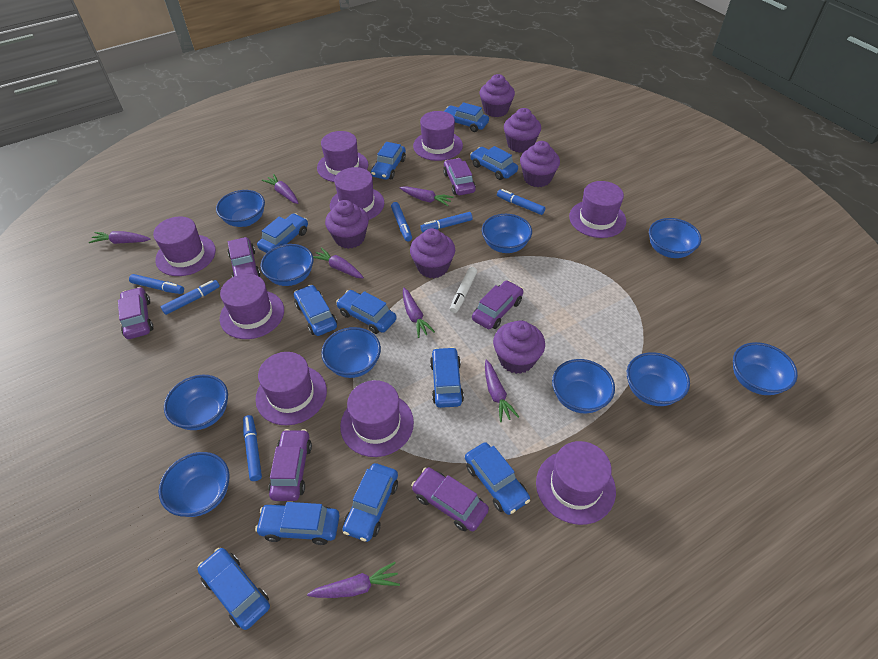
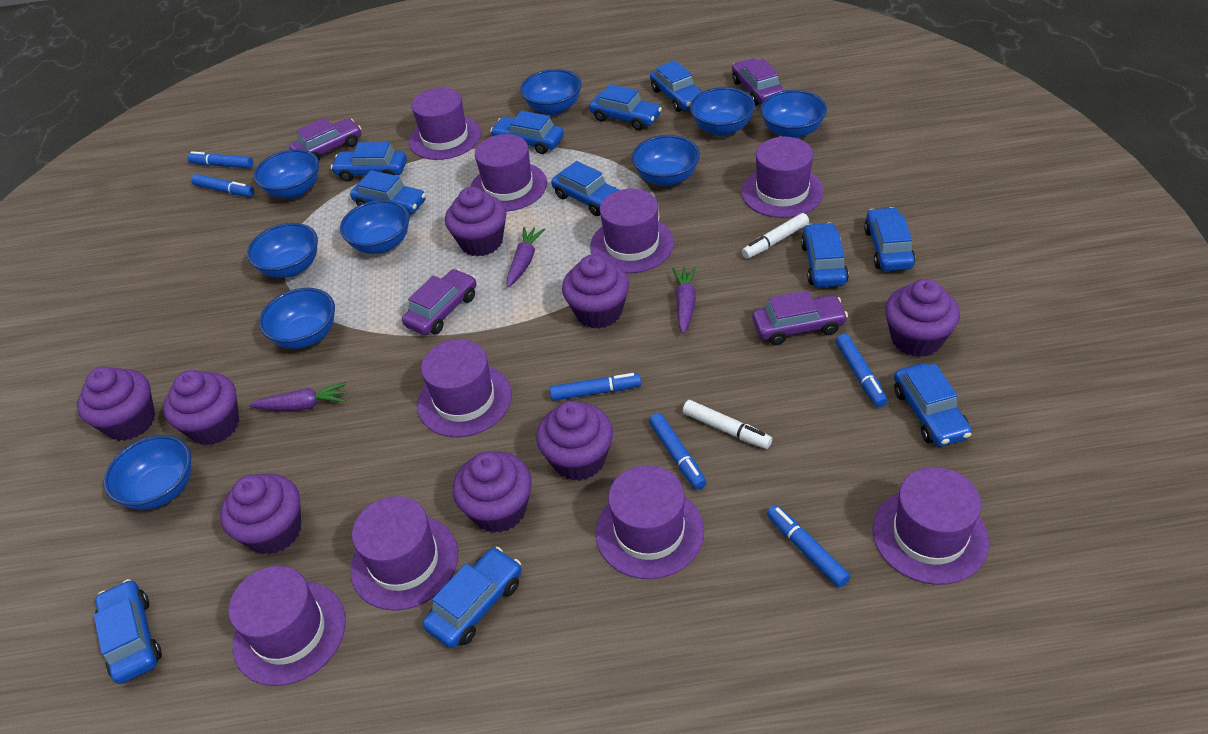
blue bowl: 10 -> 9
purple car: 6 -> 4
purple carrot: 7 -> 3
purple cupcake: 6 -> 8
white marker: 1 -> 2

